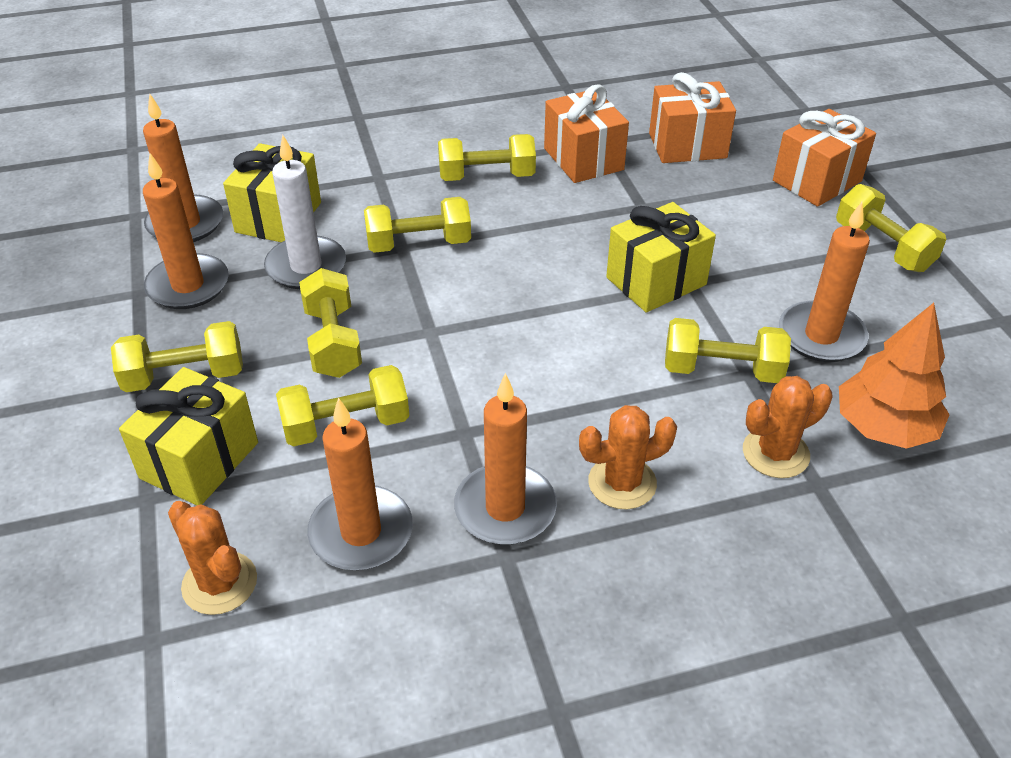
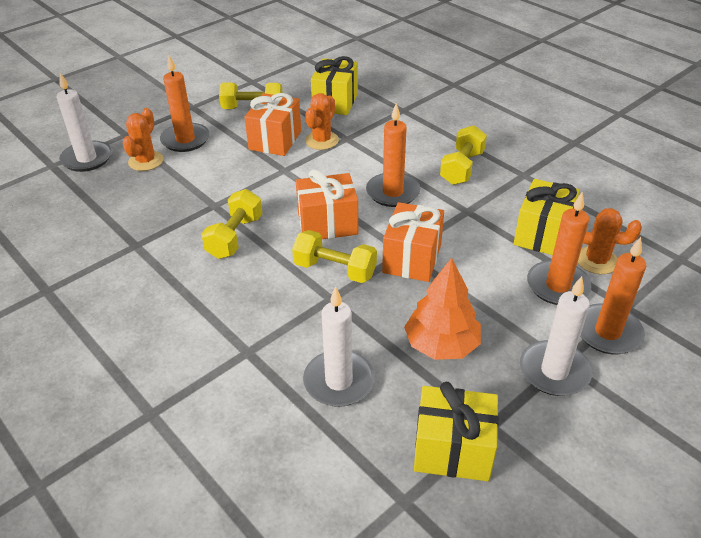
orange candle: 5 -> 4
white candle: 1 -> 3
yellow dumbbell: 7 -> 4

